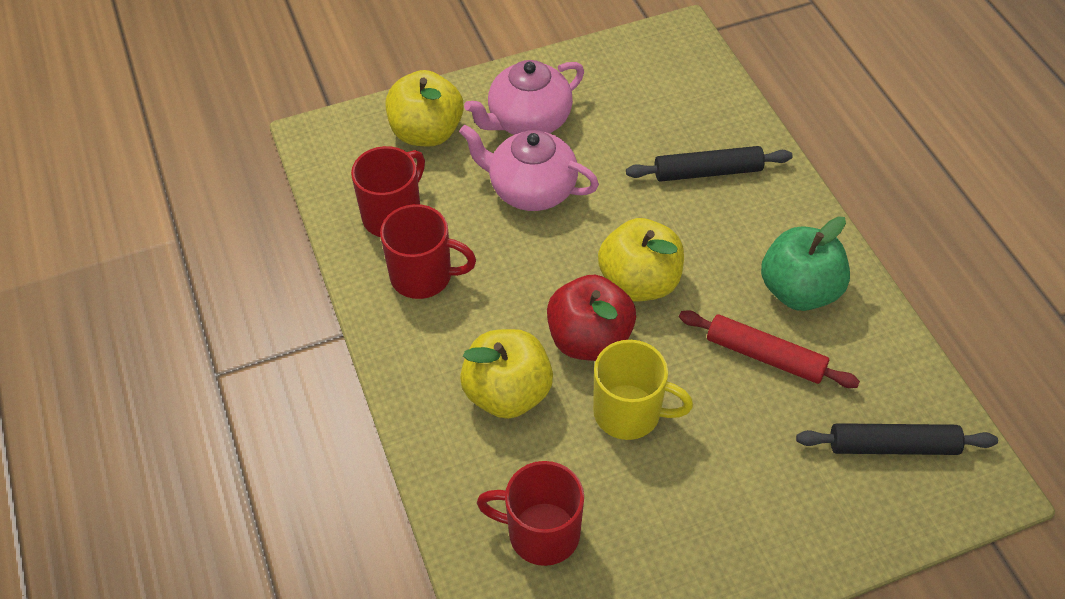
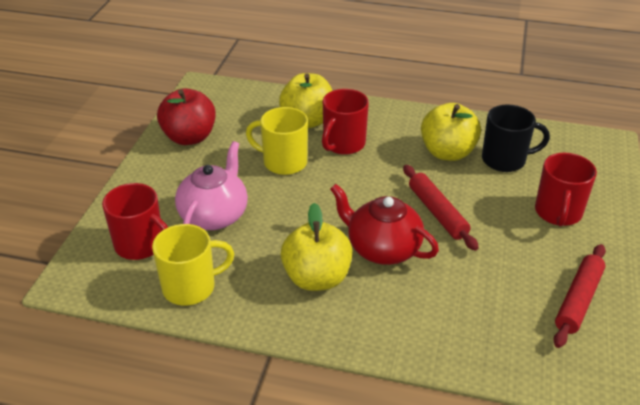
black mug: 0 -> 1
black rolling pin: 2 -> 0
green apple: 1 -> 0
pink teapot: 2 -> 1
red rolling pin: 1 -> 2
red teapot: 0 -> 1
yellow mug: 1 -> 2

